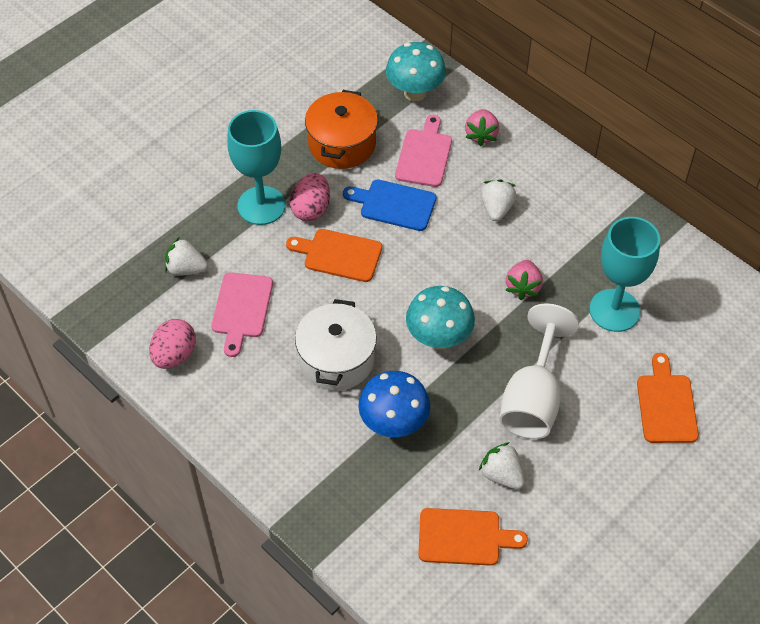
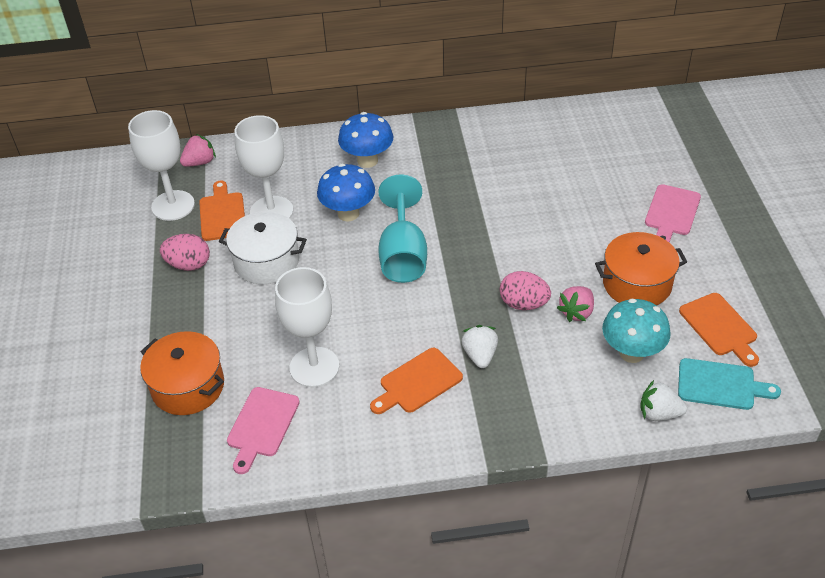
blue cutting board: 1 -> 0
blue mushroom: 1 -> 2
orange pot: 1 -> 2
turquoise cutting board: 0 -> 1
turquoise goblet: 2 -> 1
turquoise mushroom: 2 -> 1
white goblet: 1 -> 3
white strawberry: 3 -> 2

